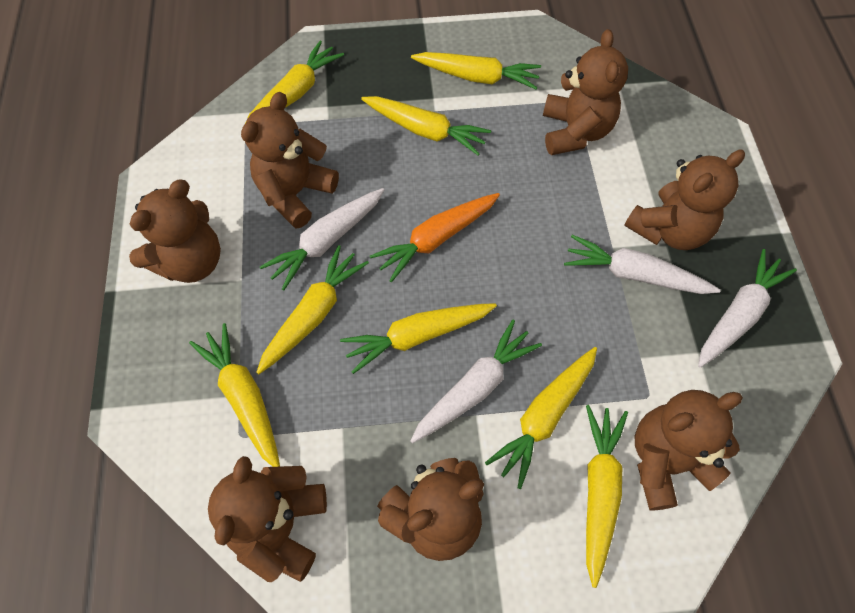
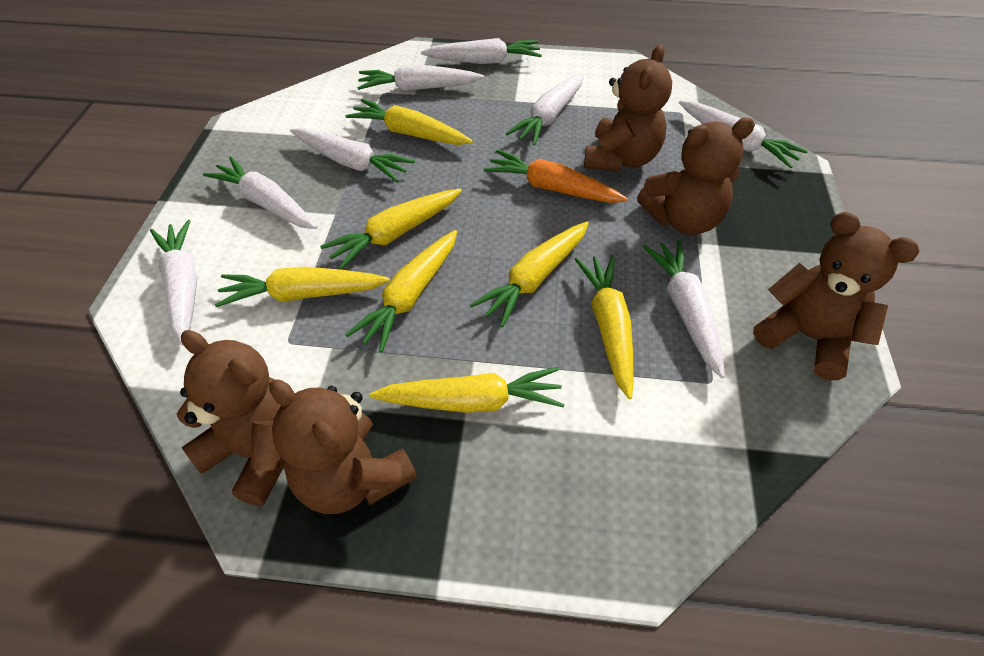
brown teddy bear: 7 -> 5
white carrot: 4 -> 8
yellow carrot: 8 -> 7

